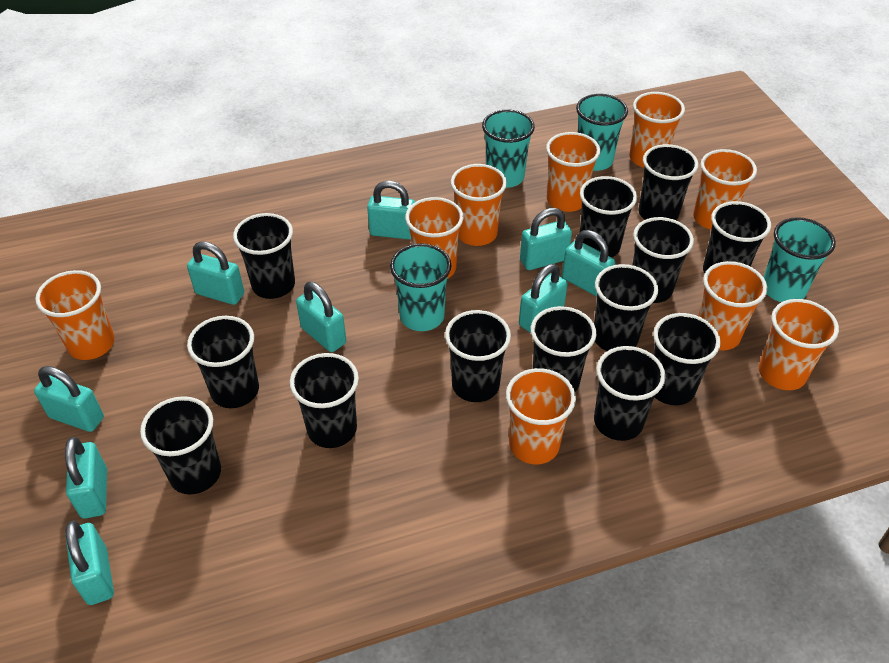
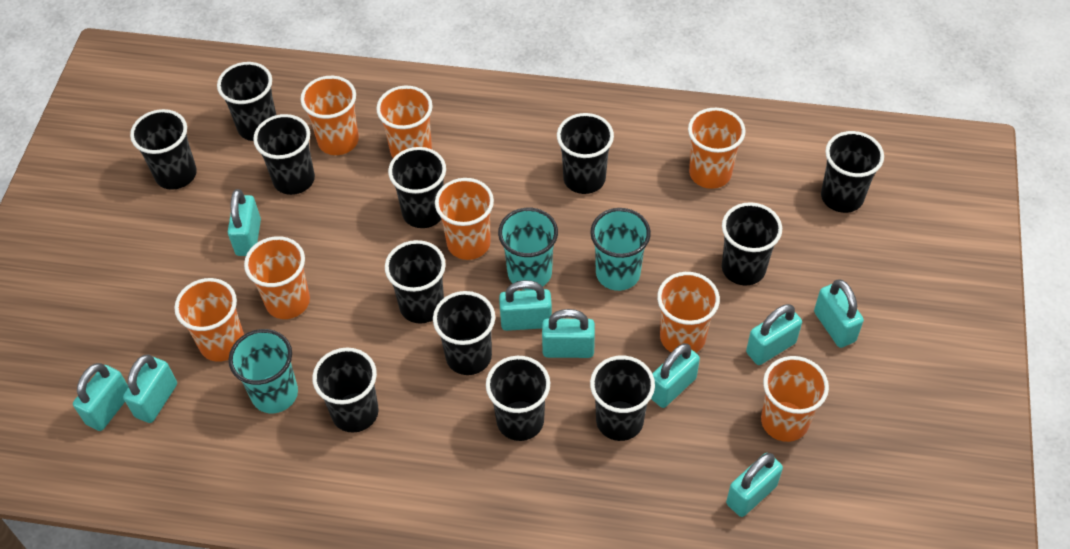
black cup: 13 -> 12
orange cup: 9 -> 8
turquoise cup: 4 -> 3

